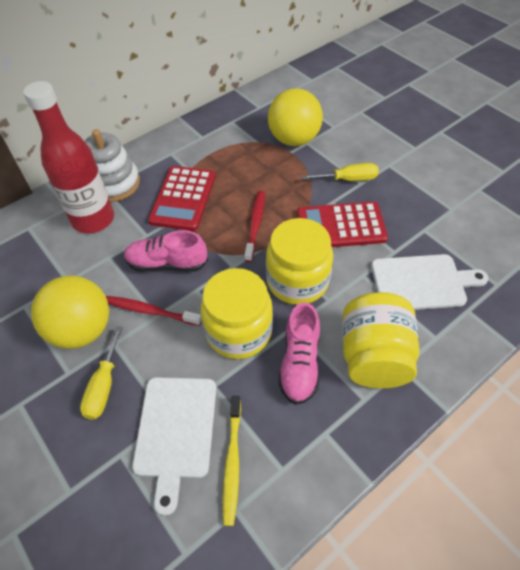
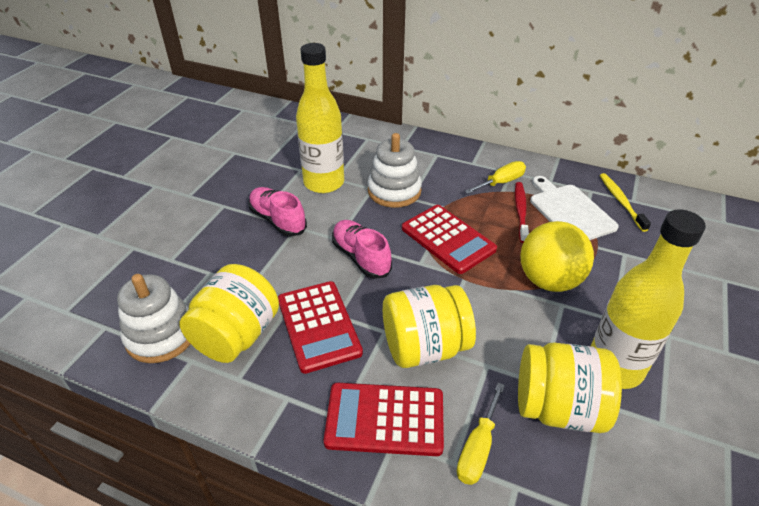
red bottle: 1 -> 0
red calculator: 2 -> 3
red toothbrush: 2 -> 1
white cutting board: 2 -> 1
white stacking toy: 1 -> 2
yellow ball: 2 -> 1
yellow bottle: 0 -> 2

